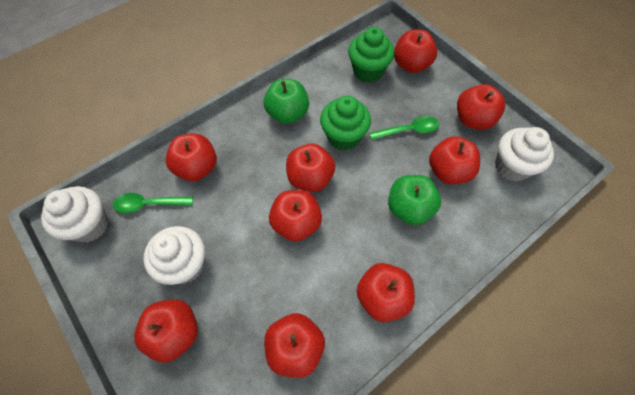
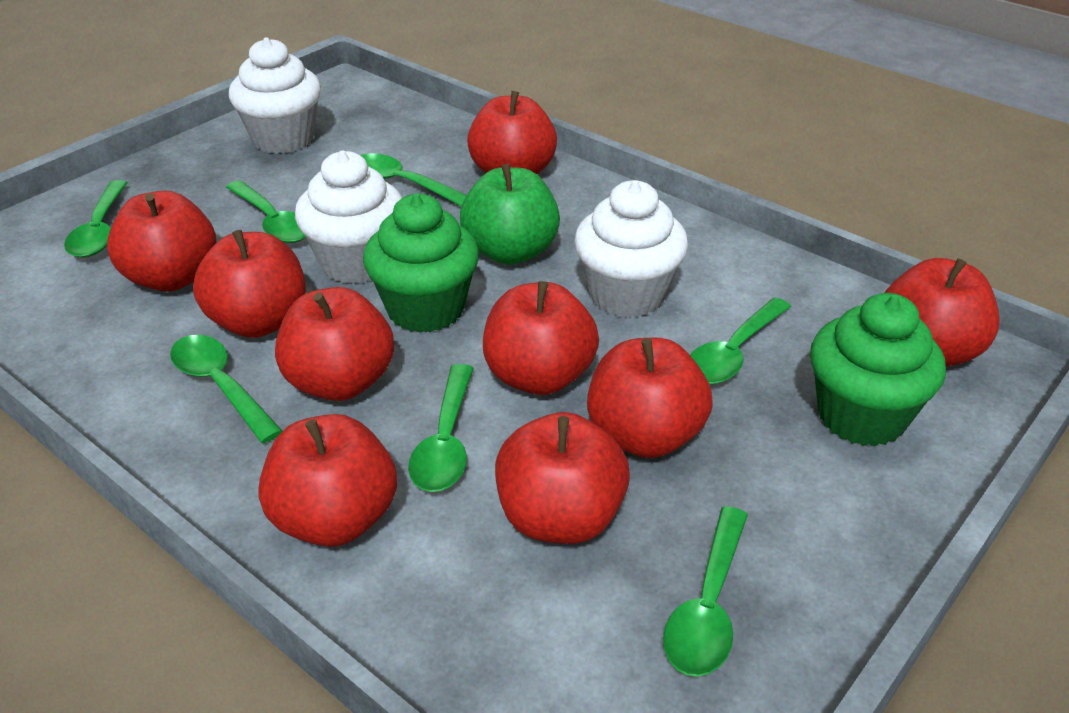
green apple: 2 -> 1
green spoon: 2 -> 7

